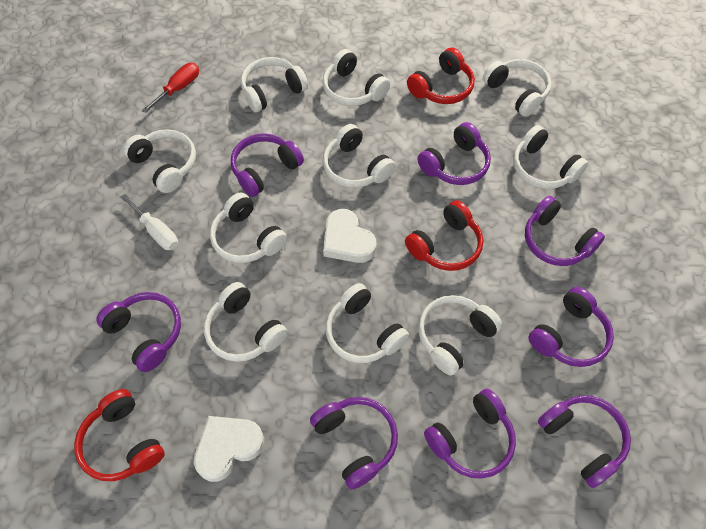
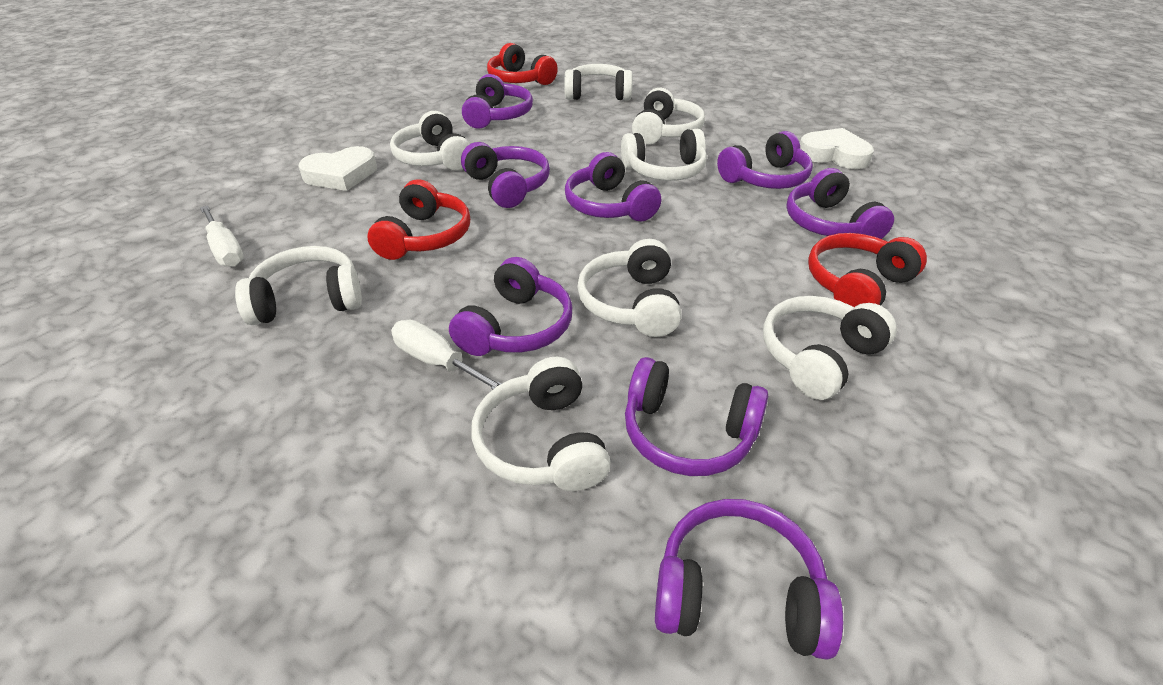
red screwdriver: 1 -> 0
white headphones: 10 -> 8
white screwdriver: 1 -> 2

